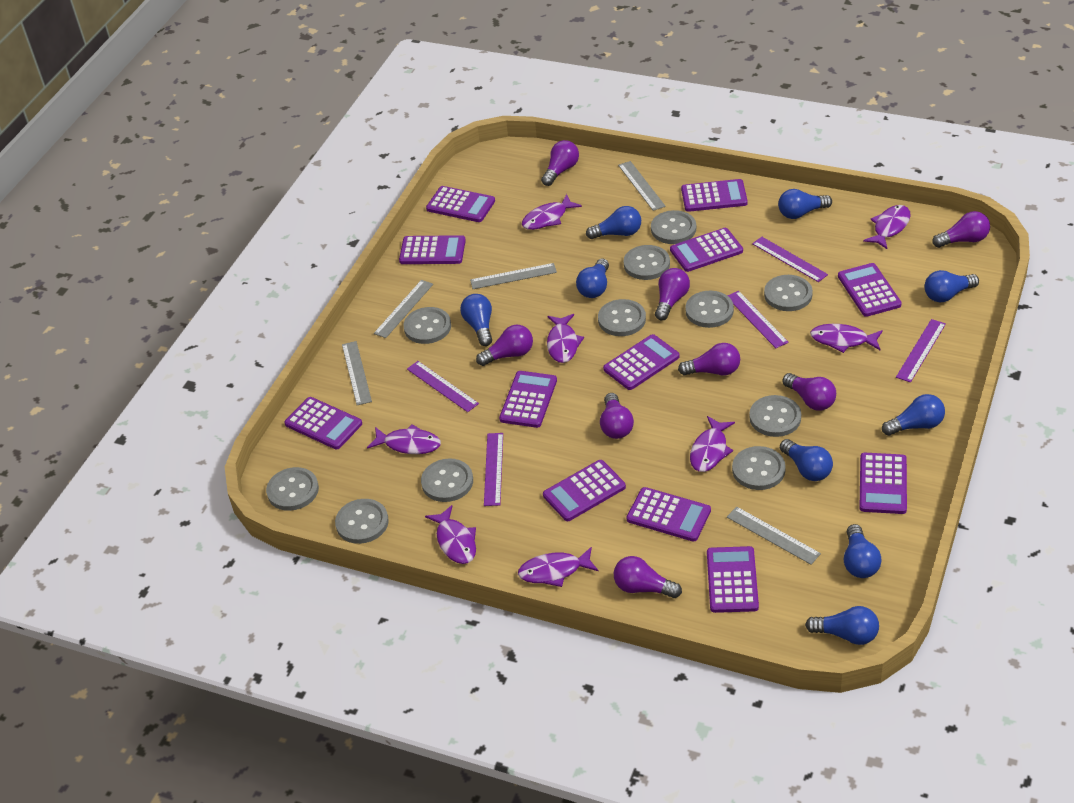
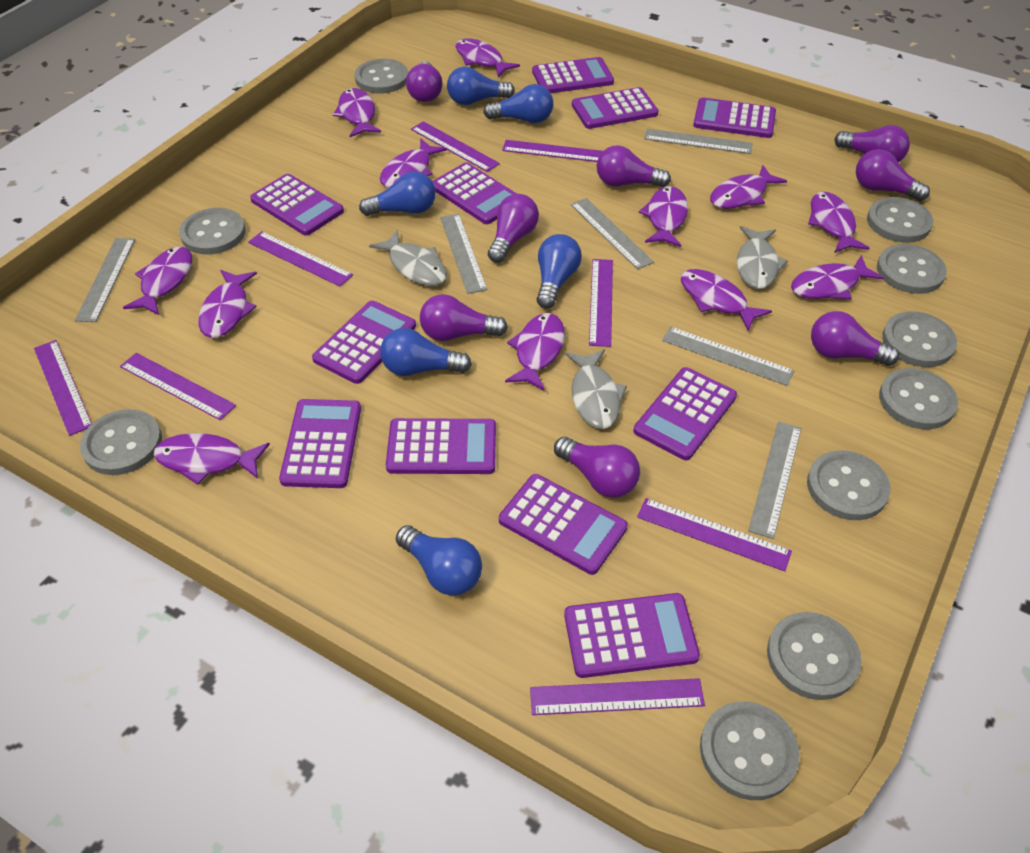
blue light bulb: 9 -> 6
grey button: 11 -> 10
grey fish: 0 -> 3
grey ruler: 5 -> 6
purple calculator: 12 -> 11
purple fish: 8 -> 12
purple ruler: 5 -> 8

